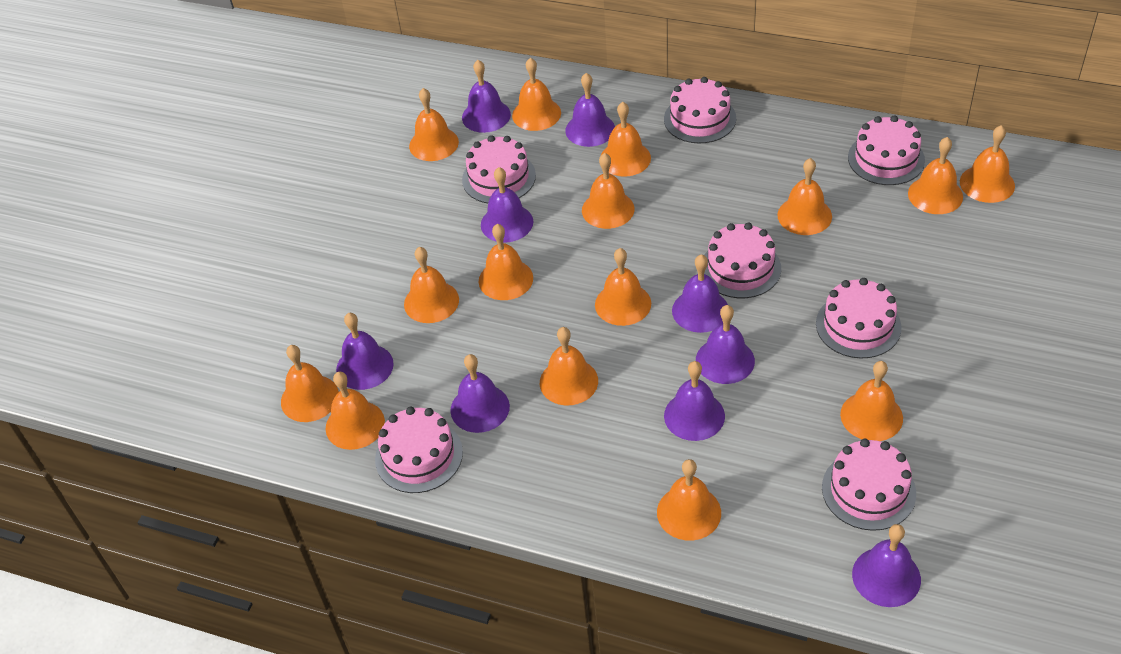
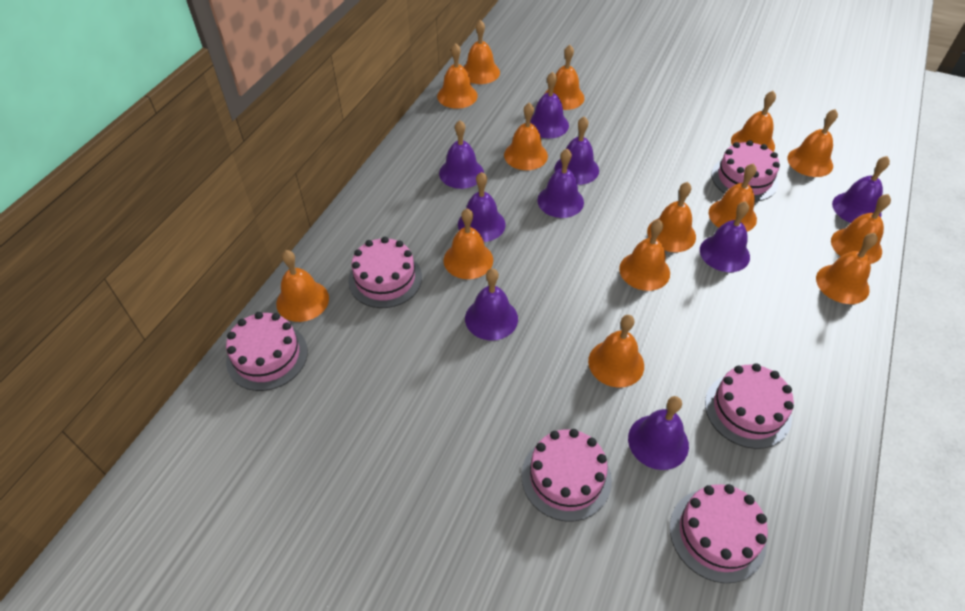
orange bell: 15 -> 14
pink cake: 7 -> 6

